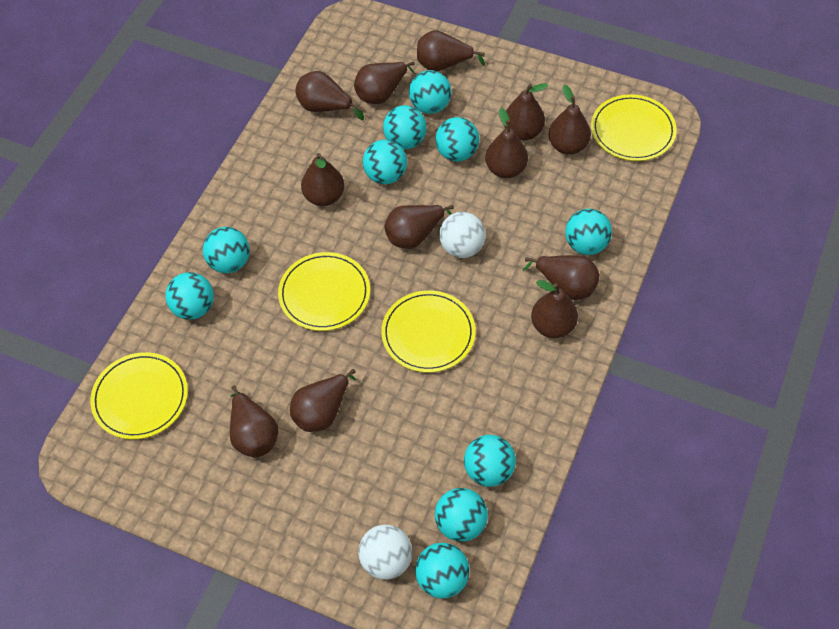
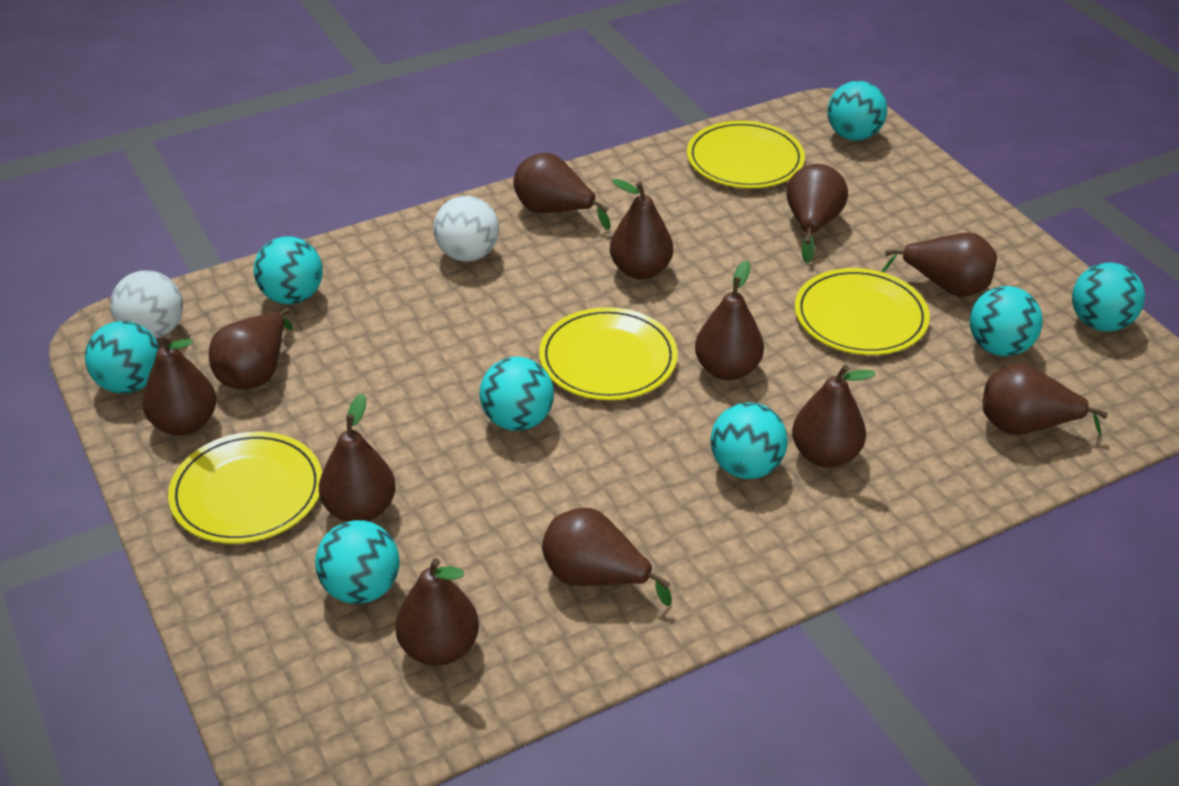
turquoise ball: 10 -> 8

